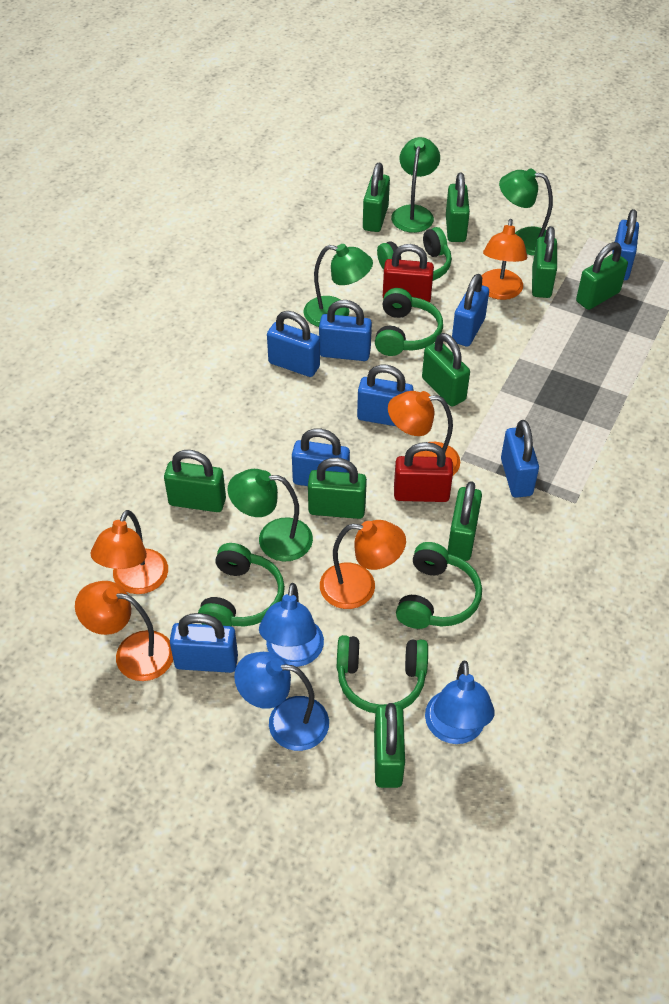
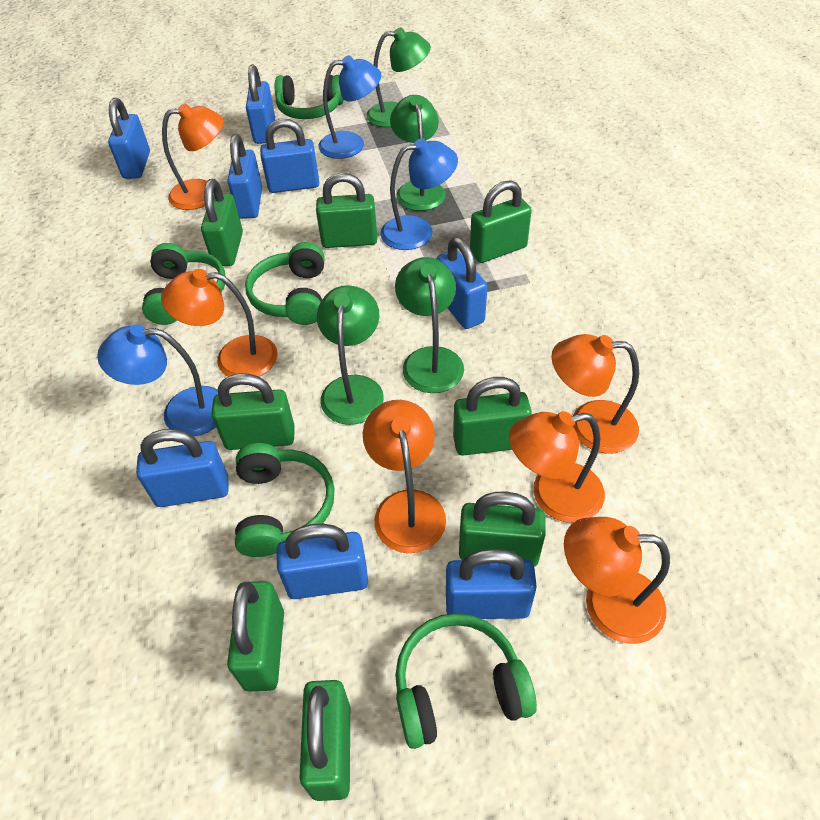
green padlock: 9 -> 8
orange lamp: 5 -> 6
red padlock: 2 -> 0

